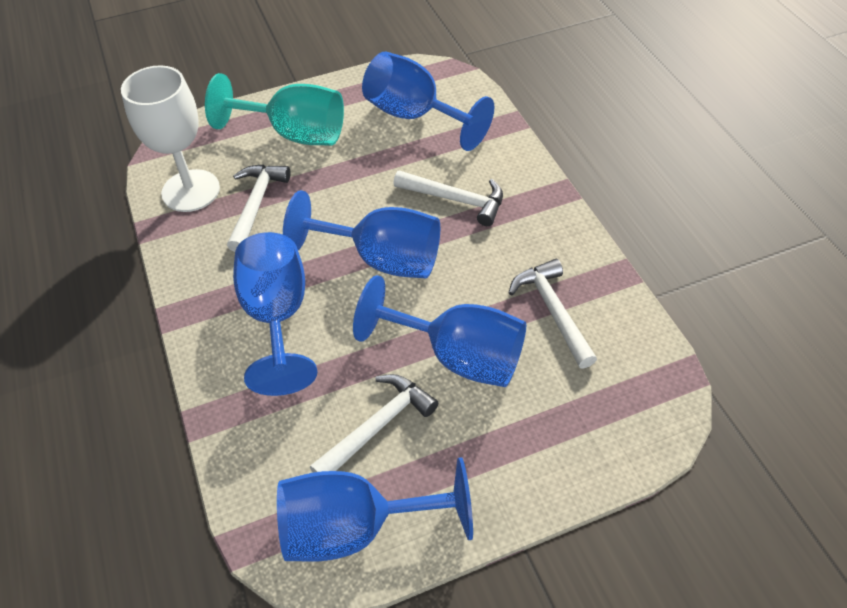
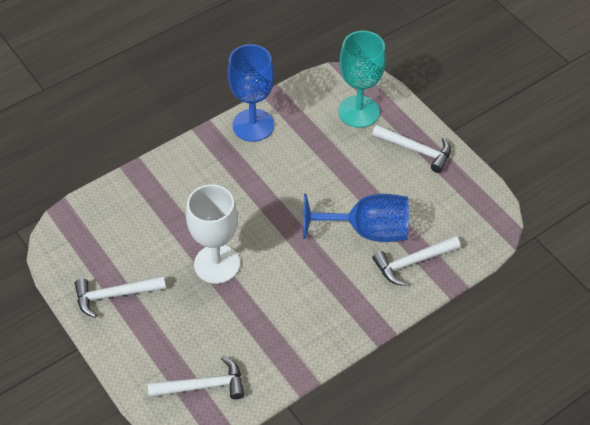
blue goblet: 5 -> 2

